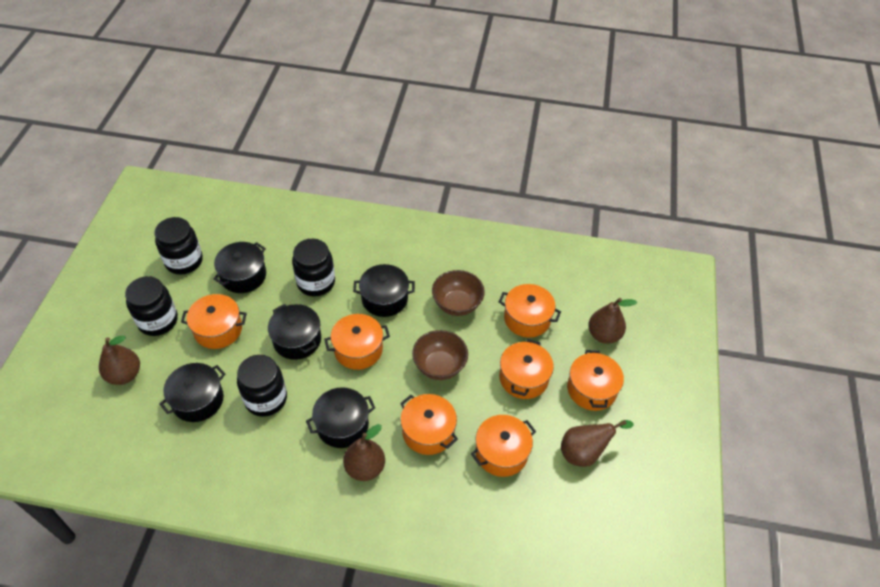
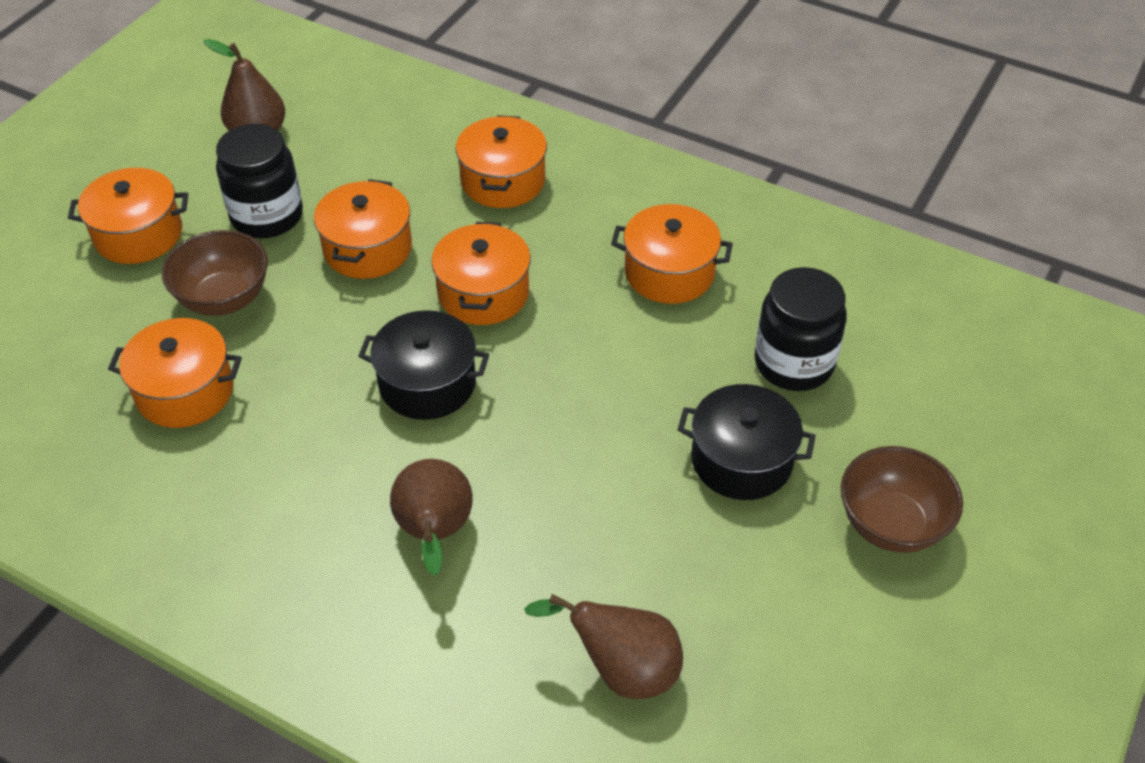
black jar: 4 -> 2
black pot: 5 -> 2
brown pear: 4 -> 3
orange pot: 7 -> 6

